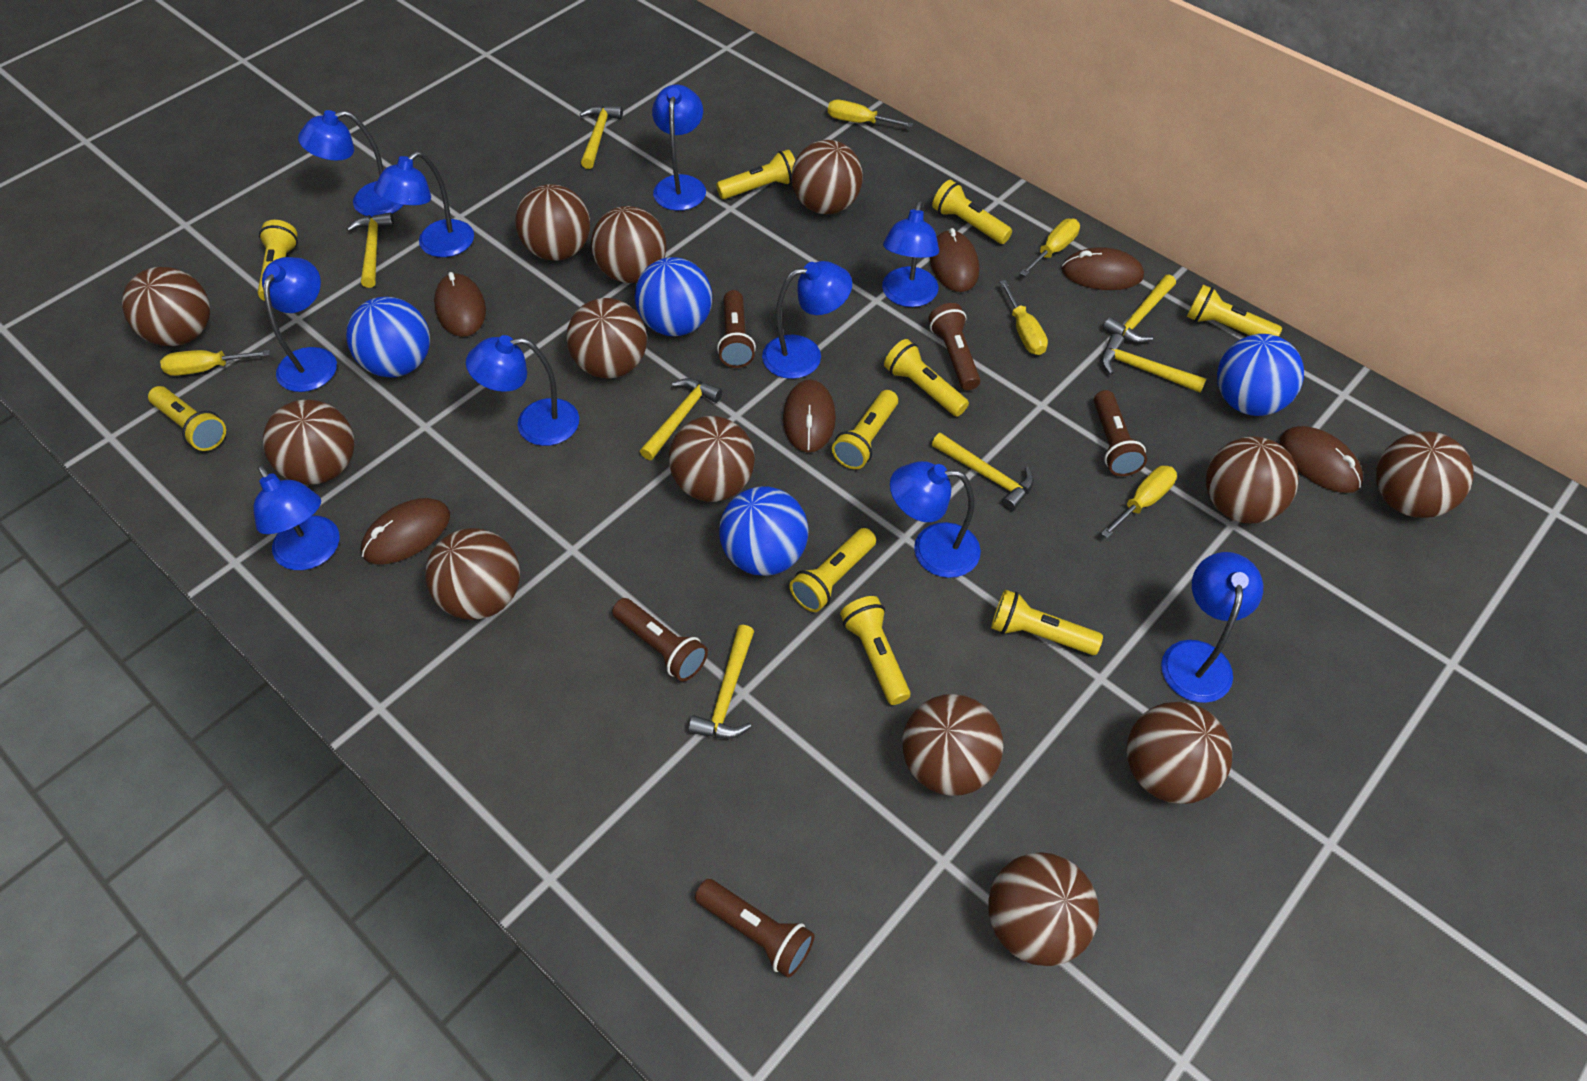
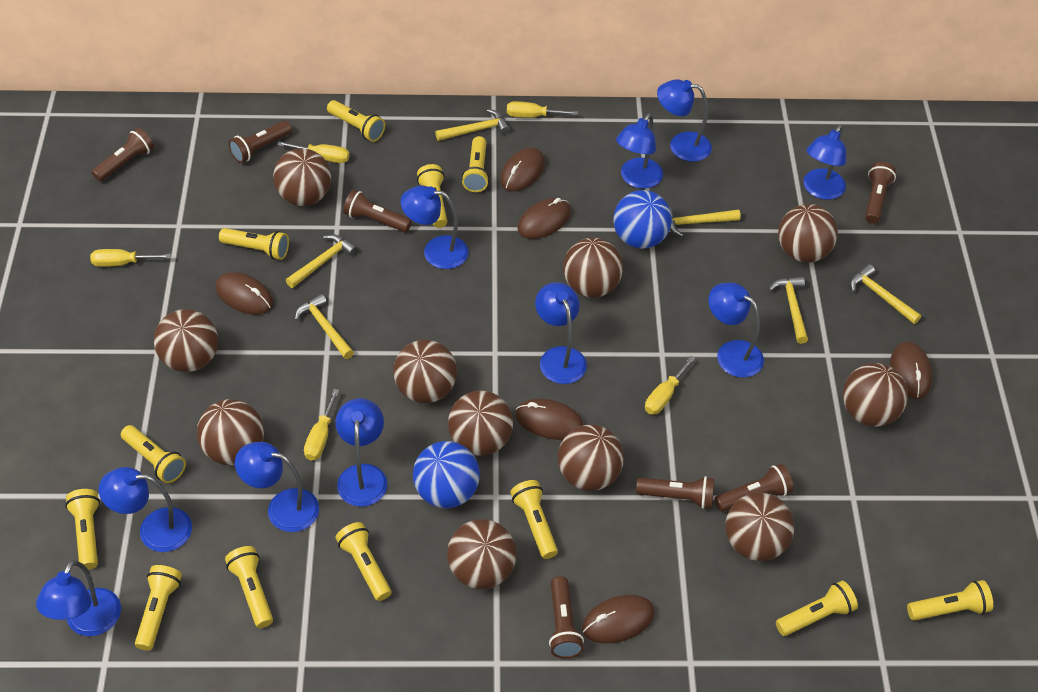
blue ball: 4 -> 2
brown ball: 13 -> 11
brown flashlight: 5 -> 7
yellow flashlight: 10 -> 12
yellow hammer: 7 -> 6

